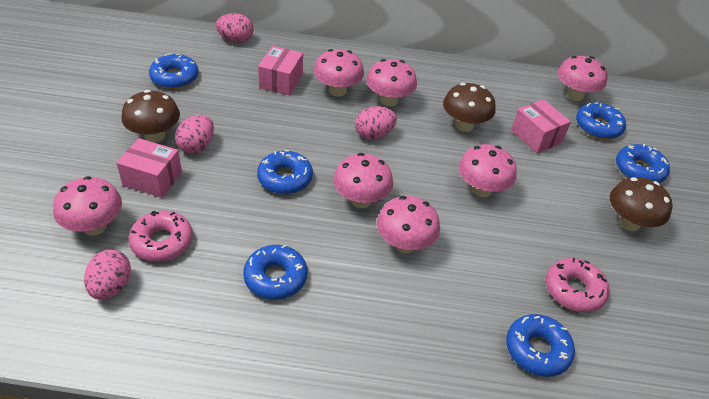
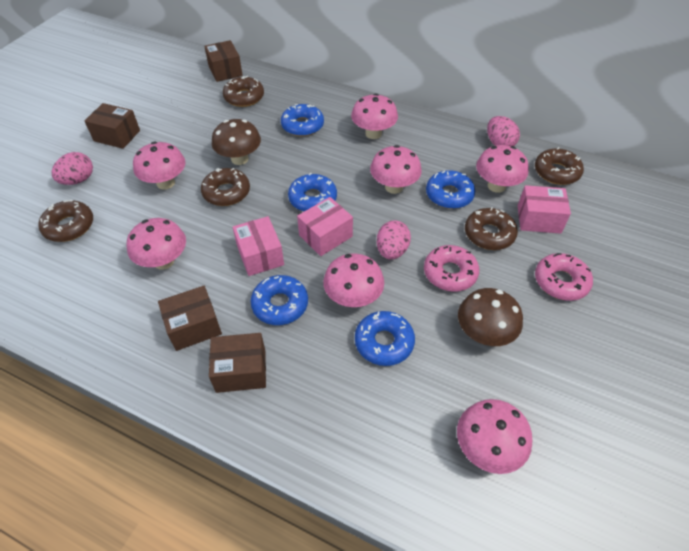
blue donut: 6 -> 5
brown box: 0 -> 4
brown donut: 0 -> 5
brown mushroom: 3 -> 2
pink egg: 4 -> 3

